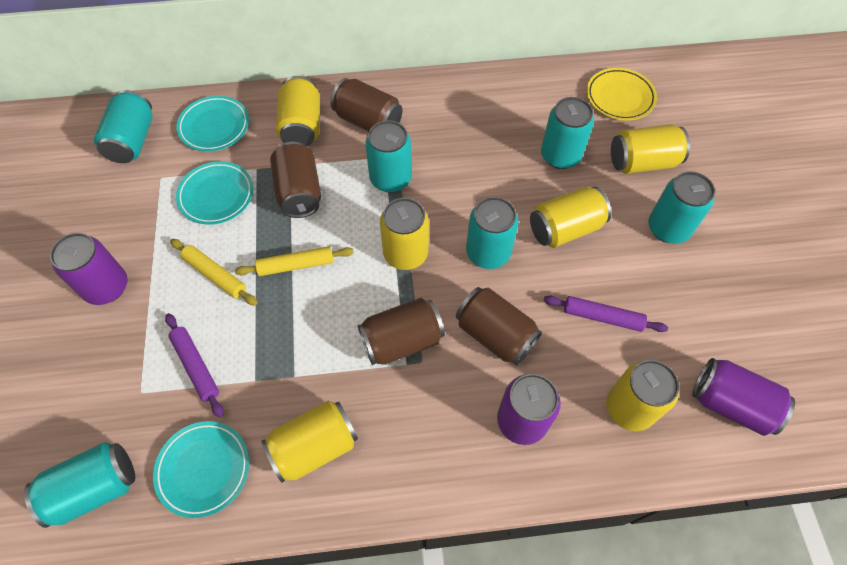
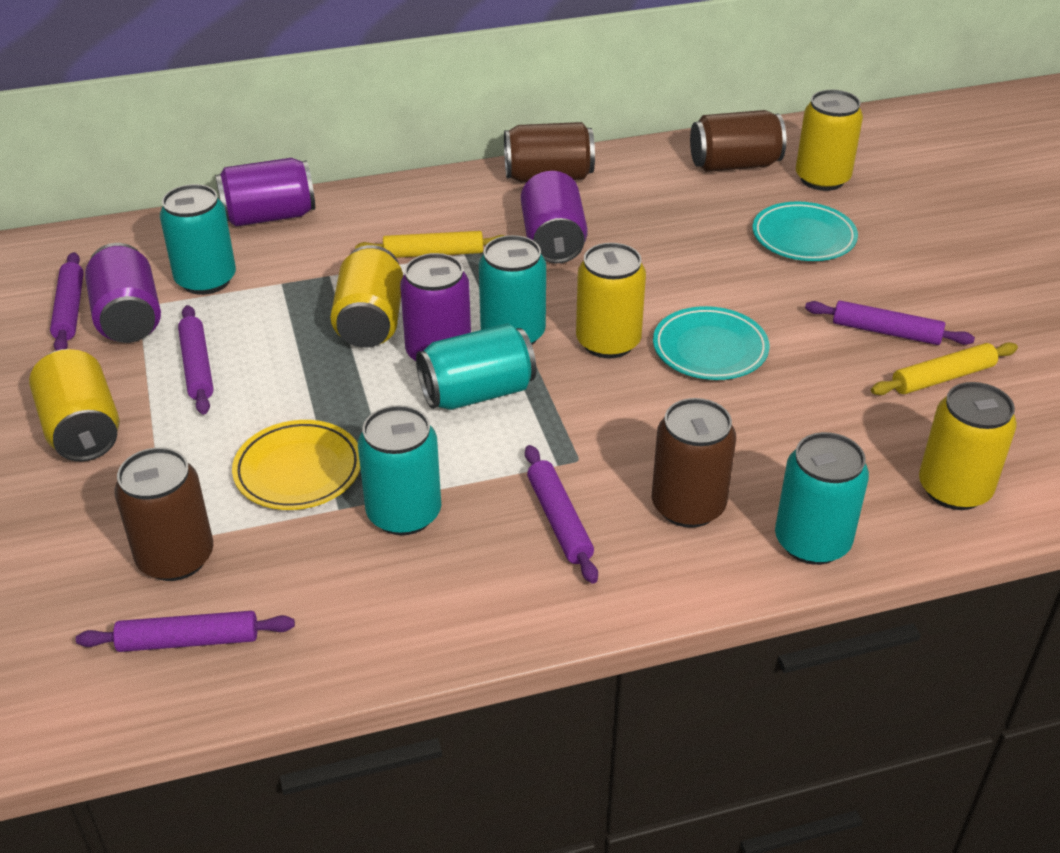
purple can: 3 -> 4
purple rolling pin: 2 -> 5
turquoise can: 6 -> 5
turquoise plate: 3 -> 2
yellow can: 6 -> 5

